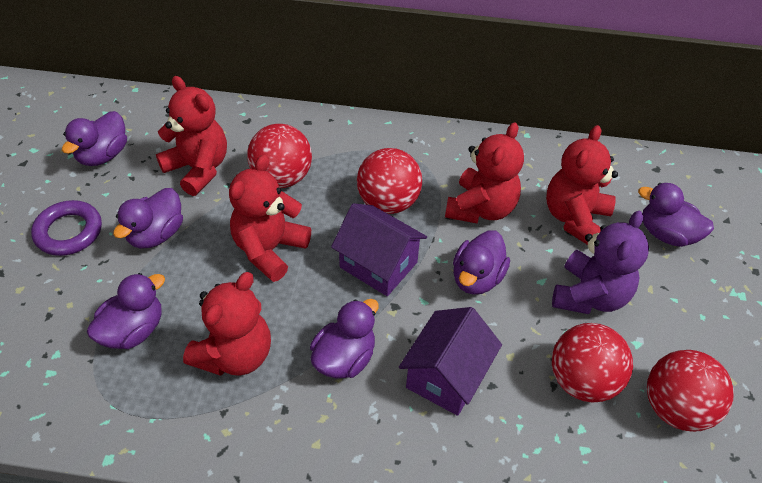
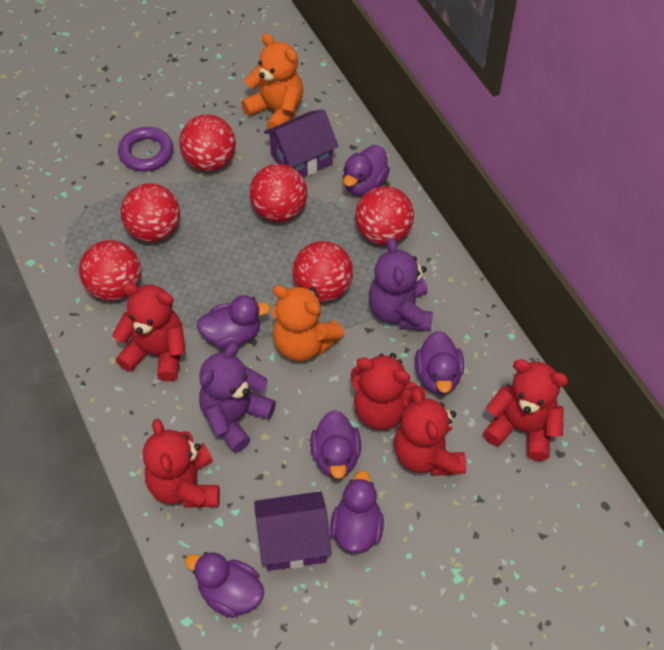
orange teddy bear: 0 -> 2
purple teddy bear: 1 -> 2
red ball: 4 -> 6

